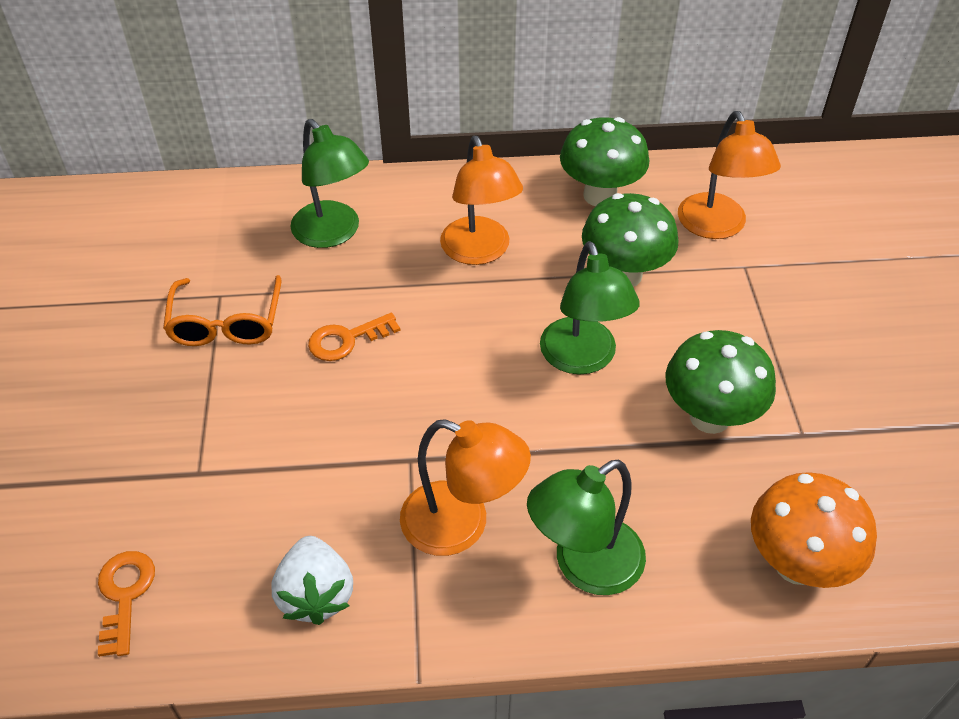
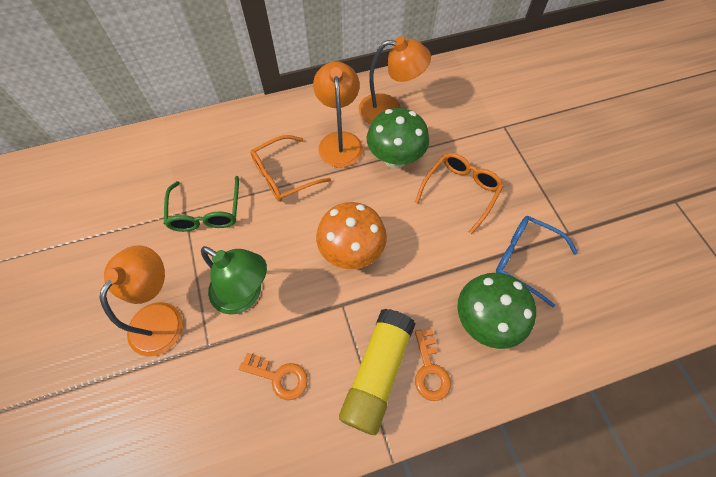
blue glasses: 0 -> 1
green glasses: 0 -> 1
green lamp: 3 -> 1
green mushroom: 3 -> 2
orange glasses: 1 -> 2
white strawberry: 1 -> 0
yellow glue stick: 0 -> 1

